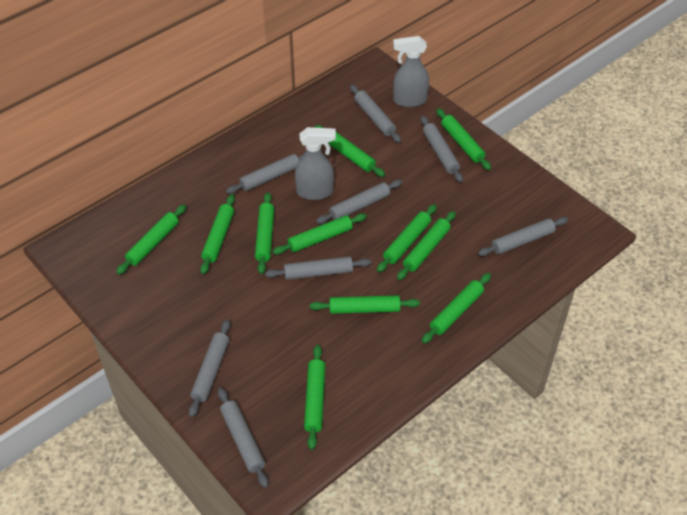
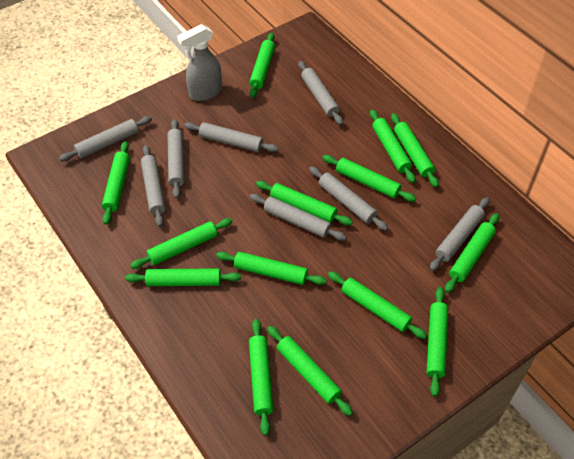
green rolling pin: 11 -> 14
grey spray bottle: 2 -> 1

